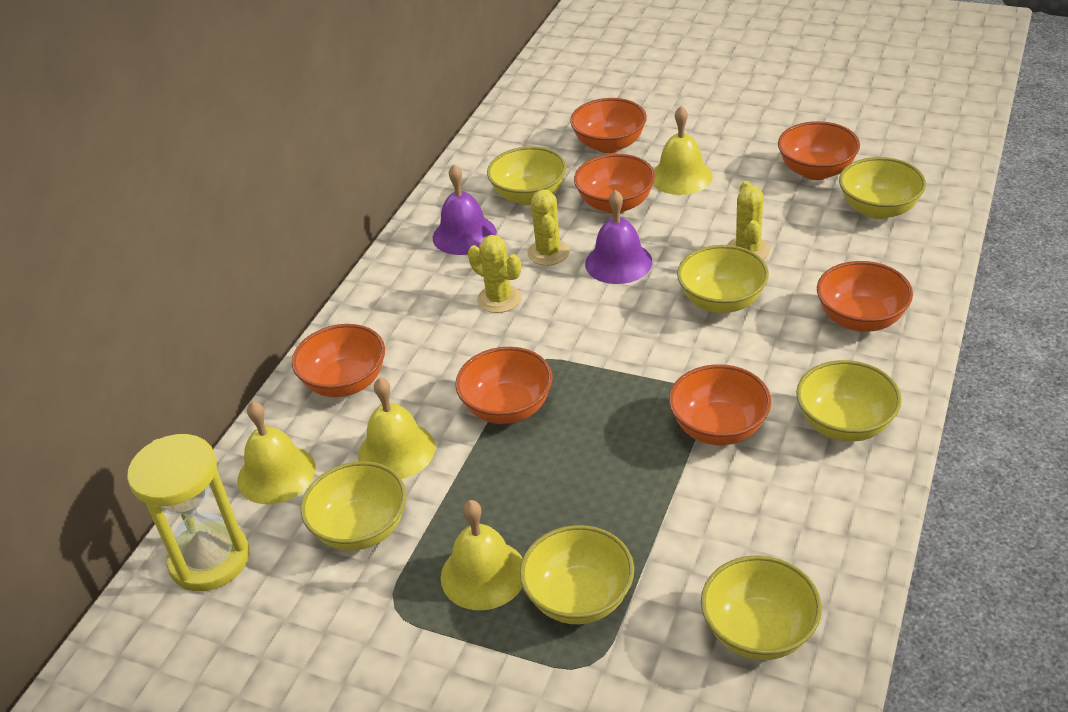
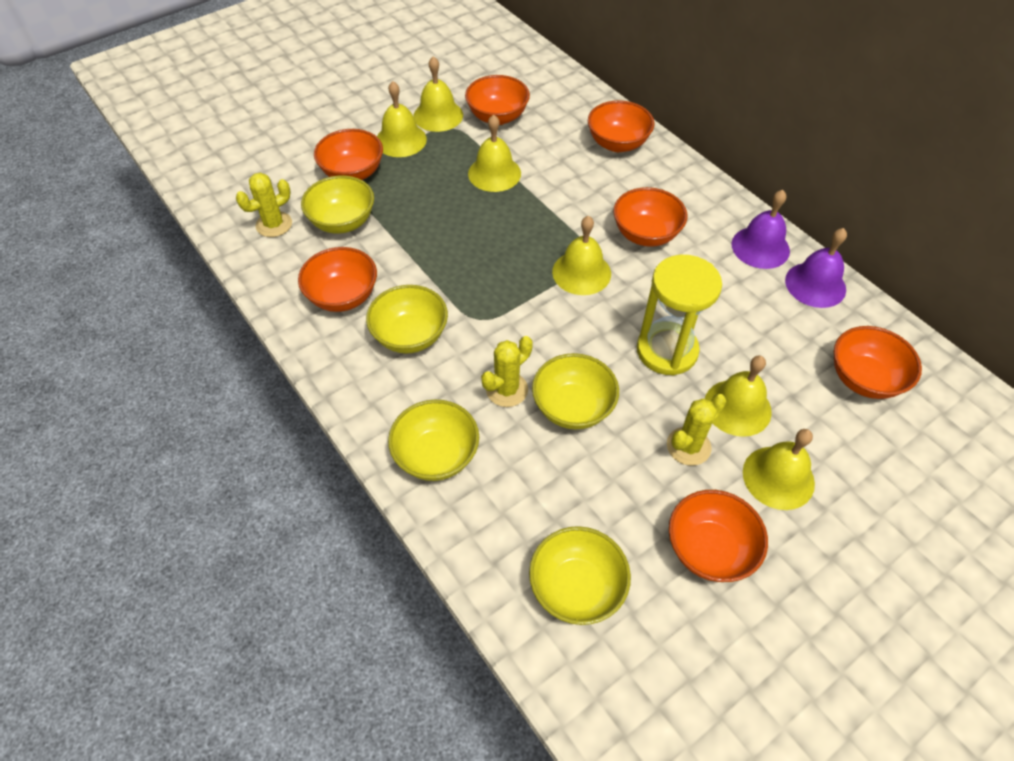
yellow bell: 4 -> 6
yellow bowl: 7 -> 5

